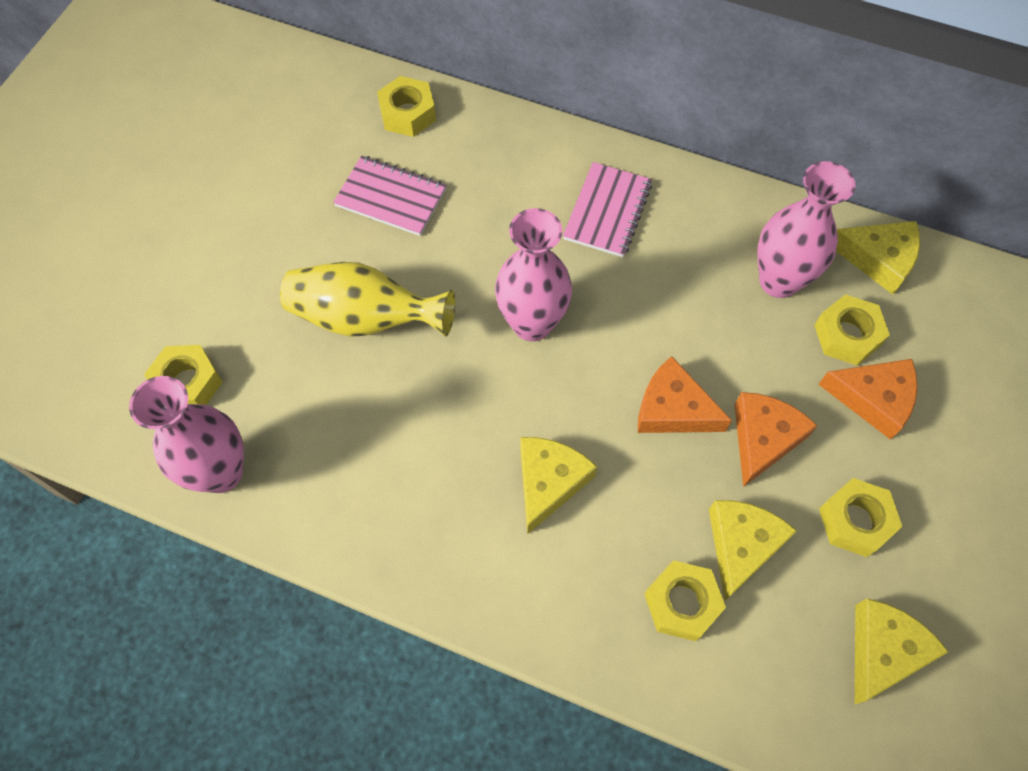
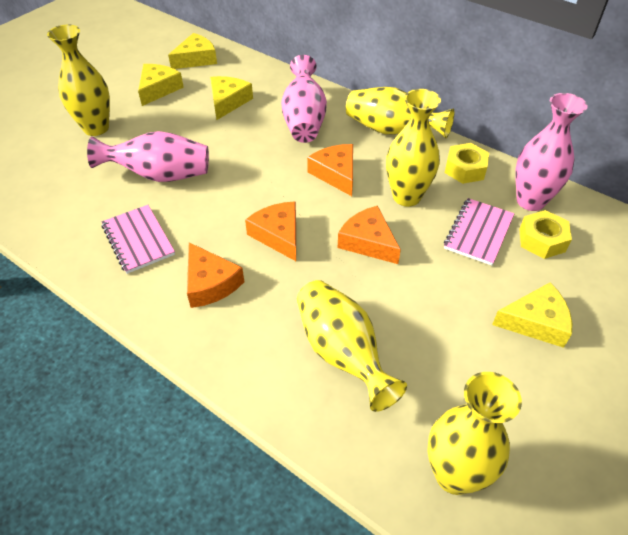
orange cheese: 3 -> 4
yellow nut: 5 -> 2
yellow vase: 1 -> 5

